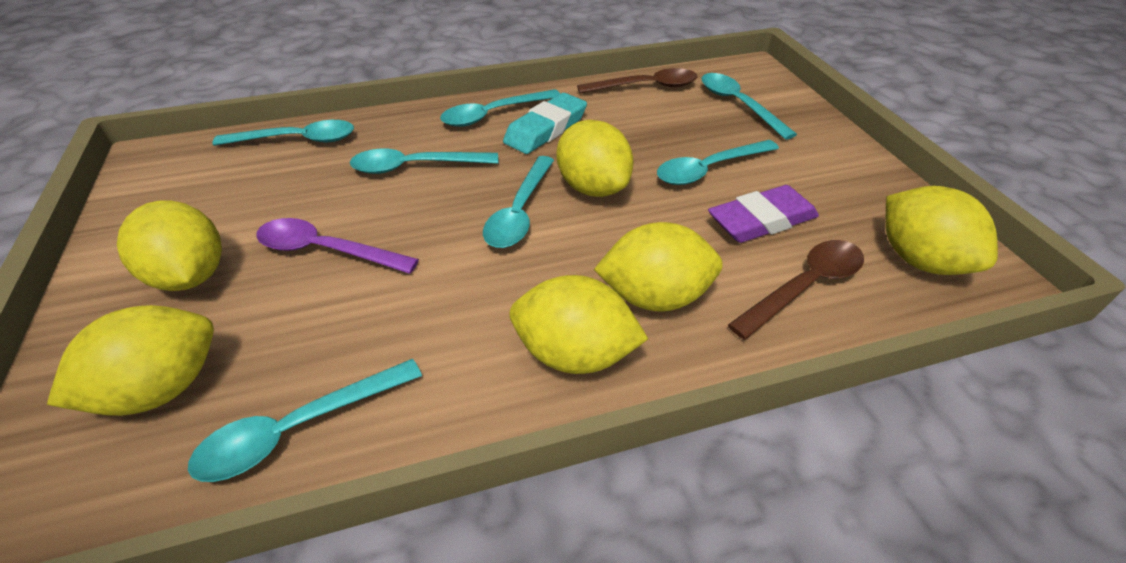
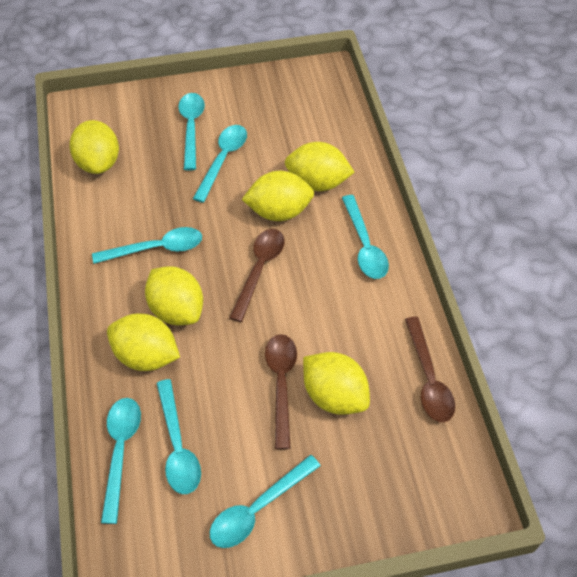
brown spoon: 2 -> 3
purple eraser: 1 -> 0
purple spoon: 1 -> 0
turquoise eraser: 1 -> 0

